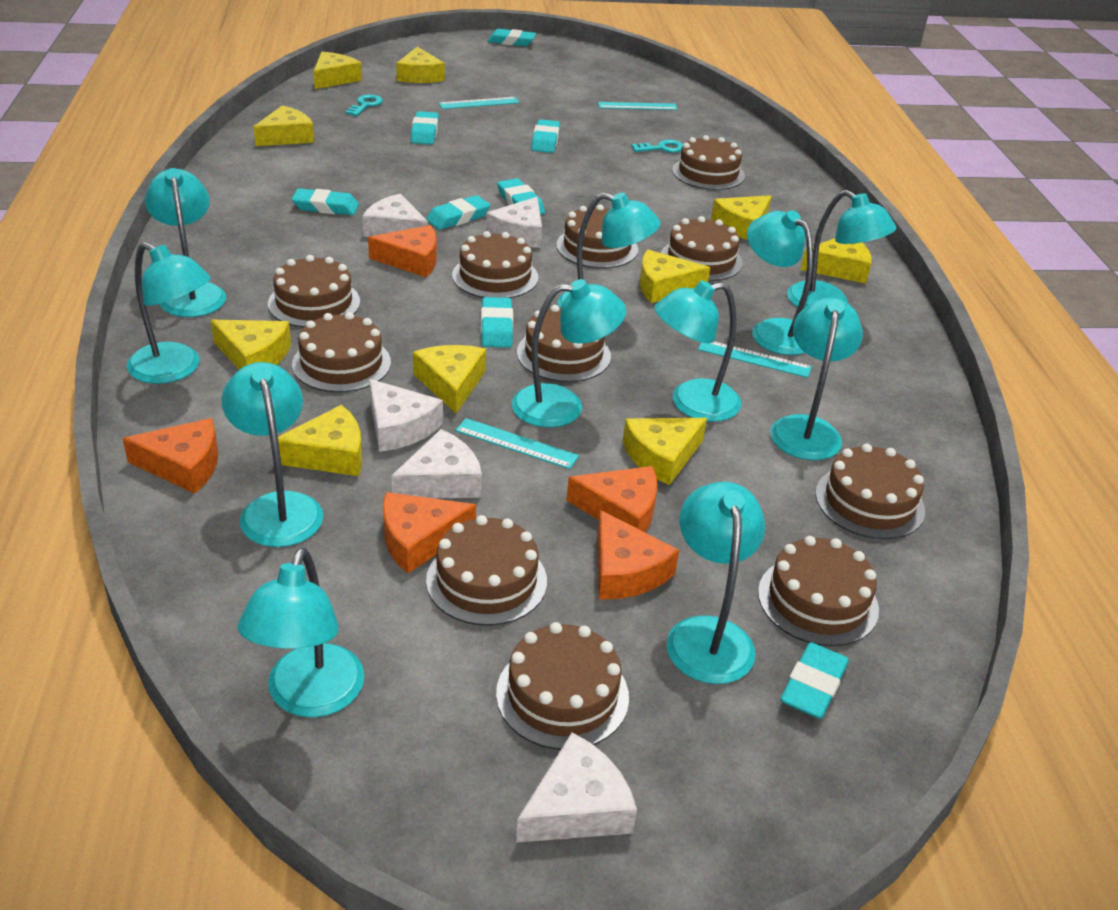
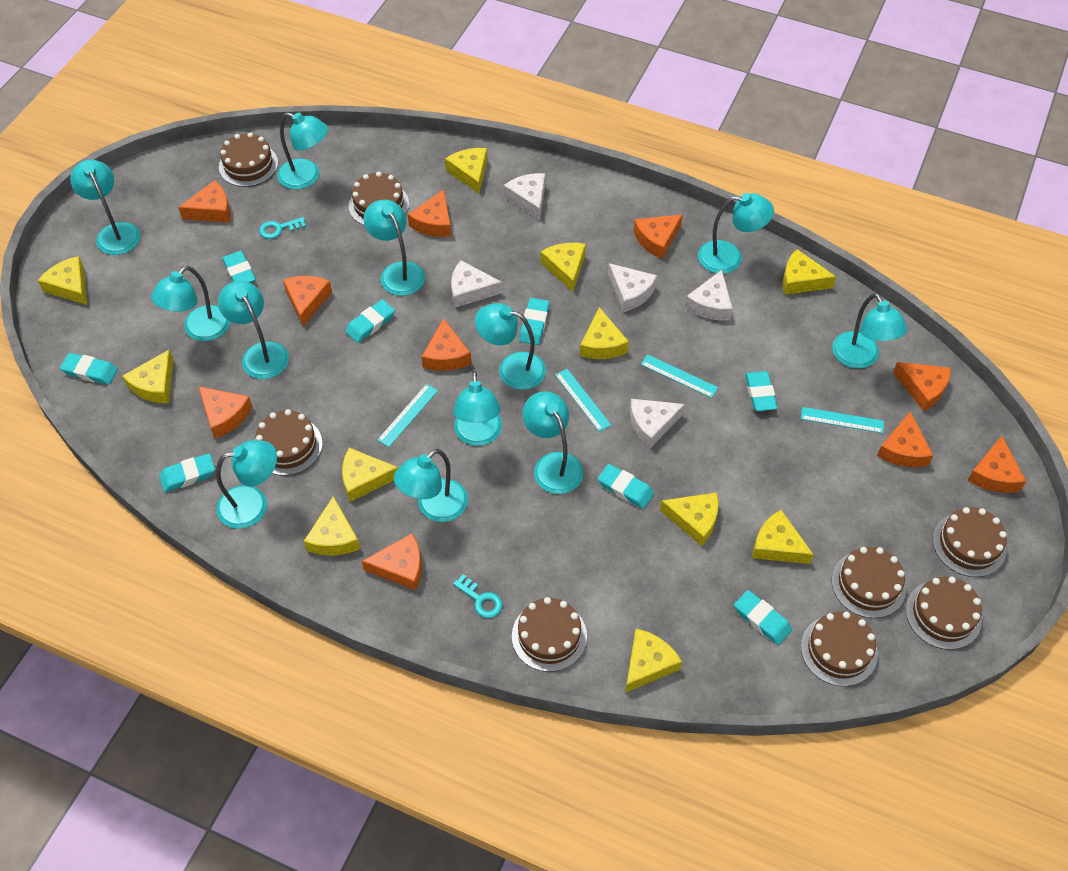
brown cake: 11 -> 8
orange cheese: 5 -> 10
turquoise lamp: 11 -> 12
yellow cheese: 10 -> 11

